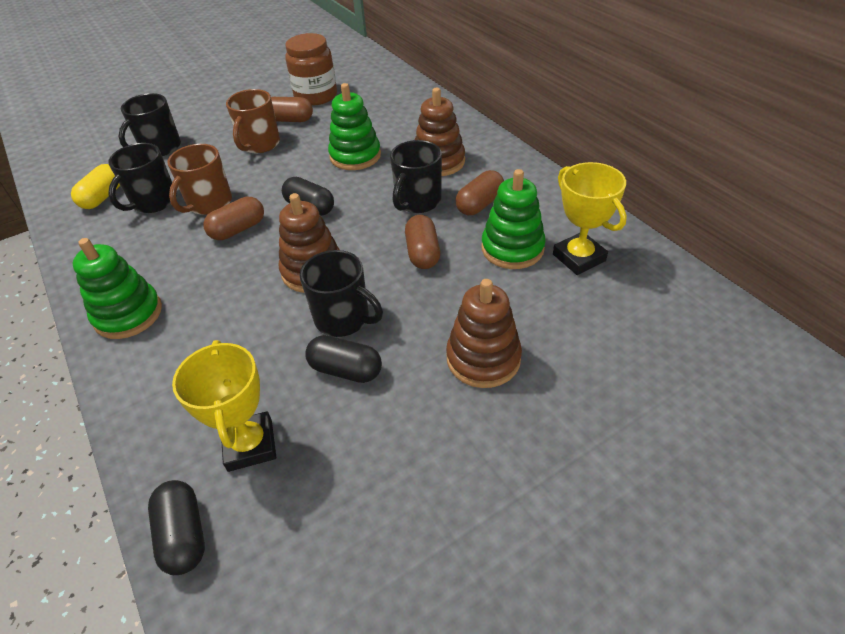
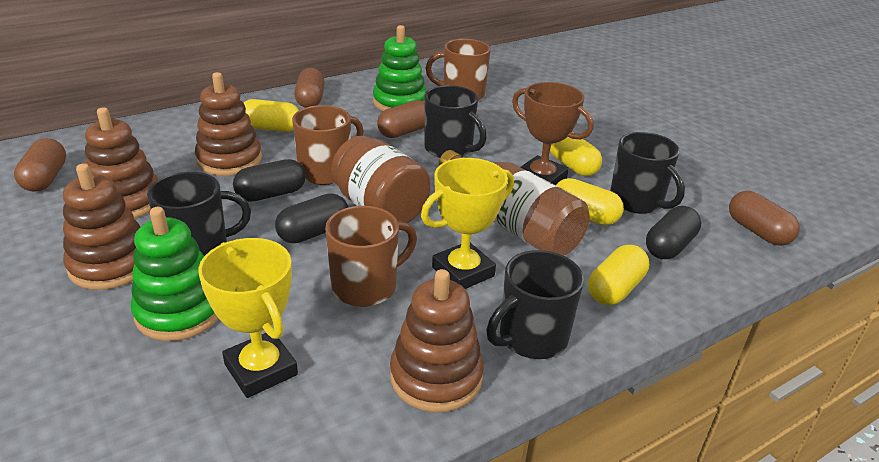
brown bottle: 0 -> 1
brown mug: 2 -> 3
brown stacking toy: 3 -> 4
brown trophy: 0 -> 1
green stacking toy: 3 -> 2
yellow capsule: 1 -> 4

